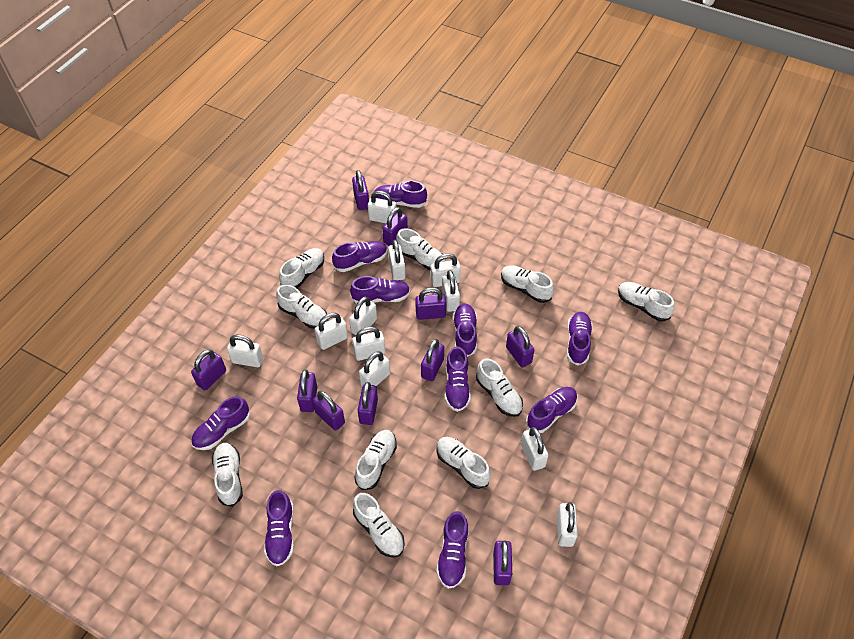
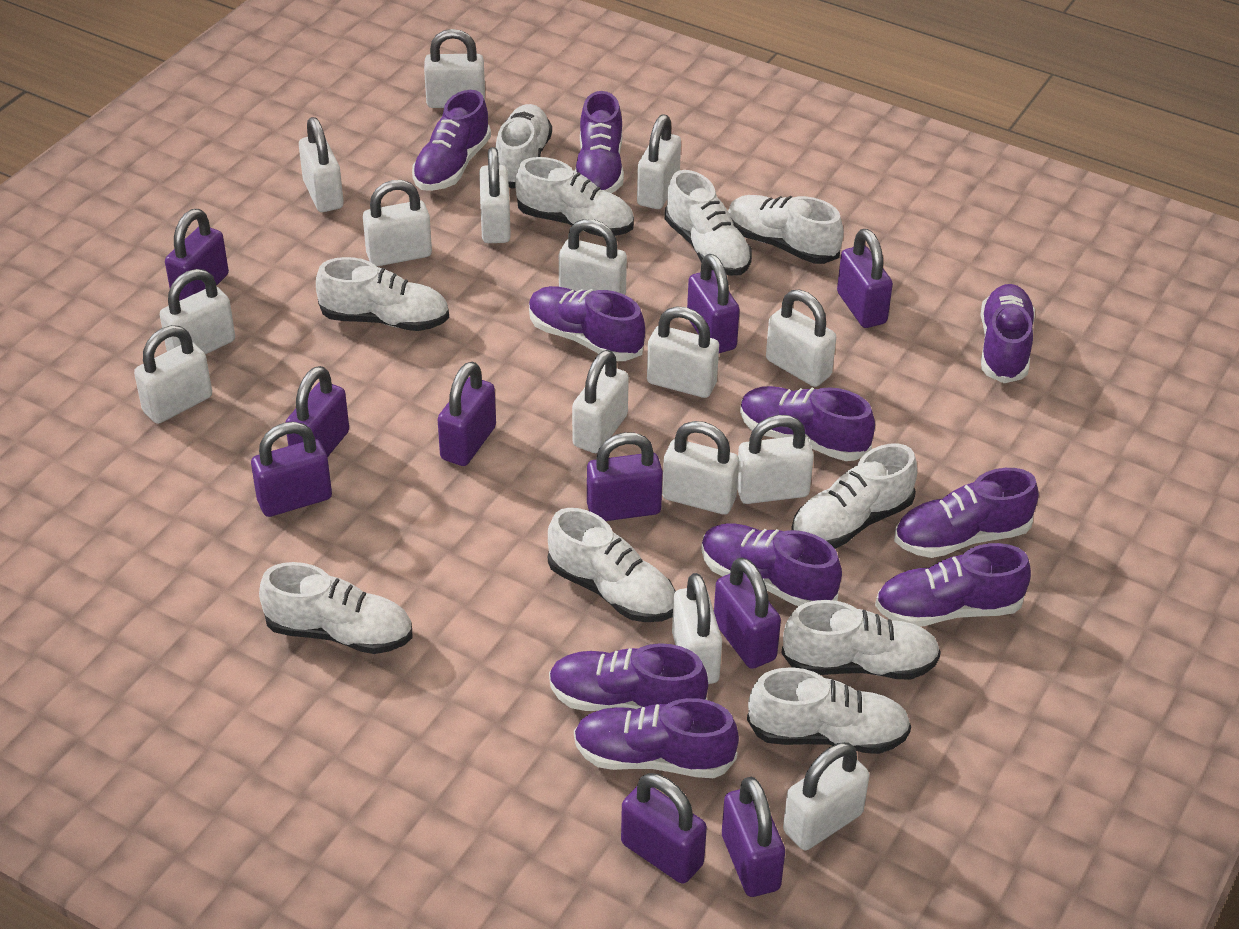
white padlock: 11 -> 15

